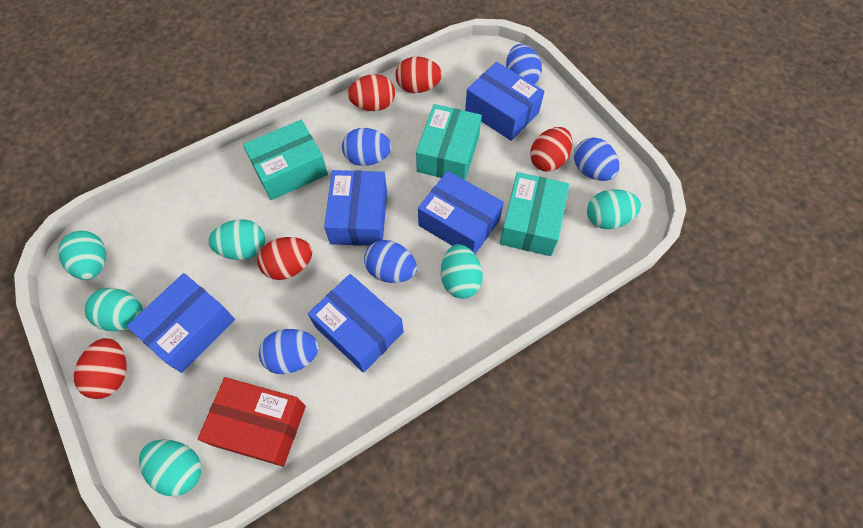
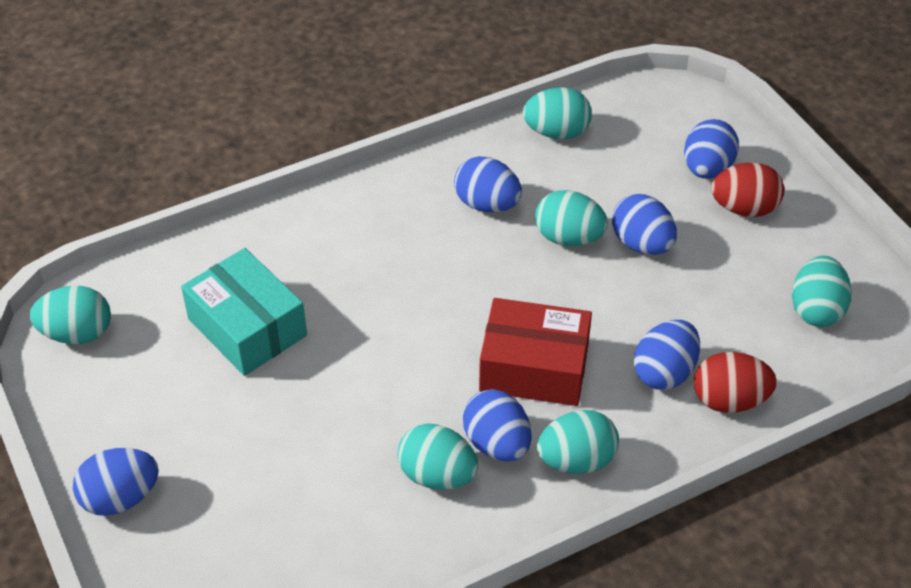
blue box: 5 -> 0
blue egg: 5 -> 6
red egg: 5 -> 2
turquoise box: 3 -> 1

